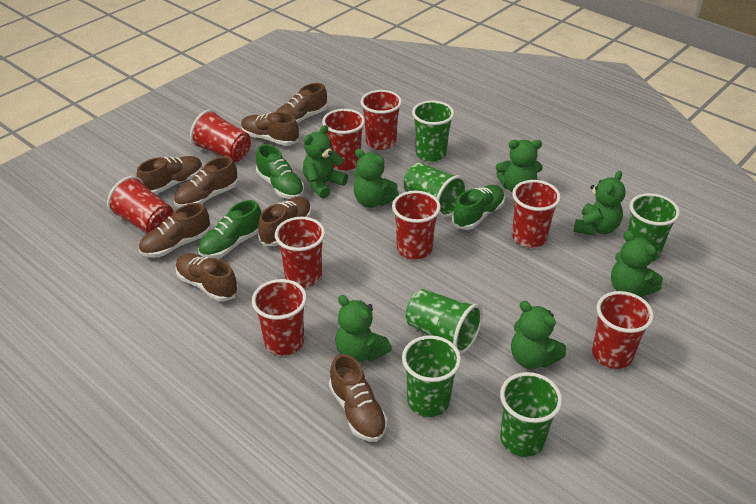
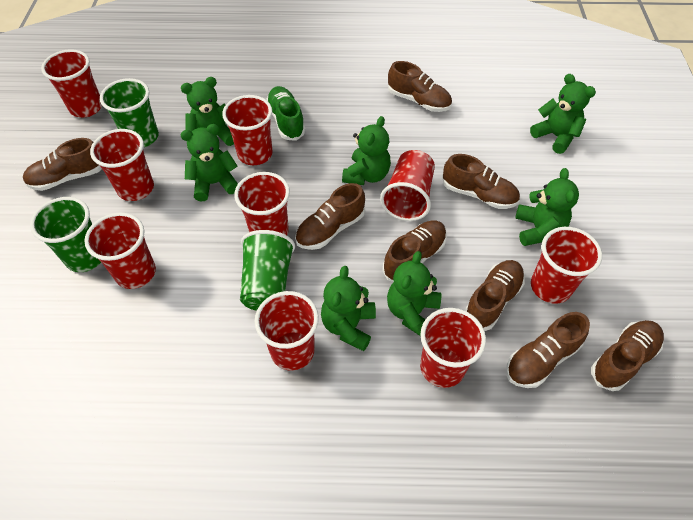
green cup: 6 -> 3
green shoe: 3 -> 1

